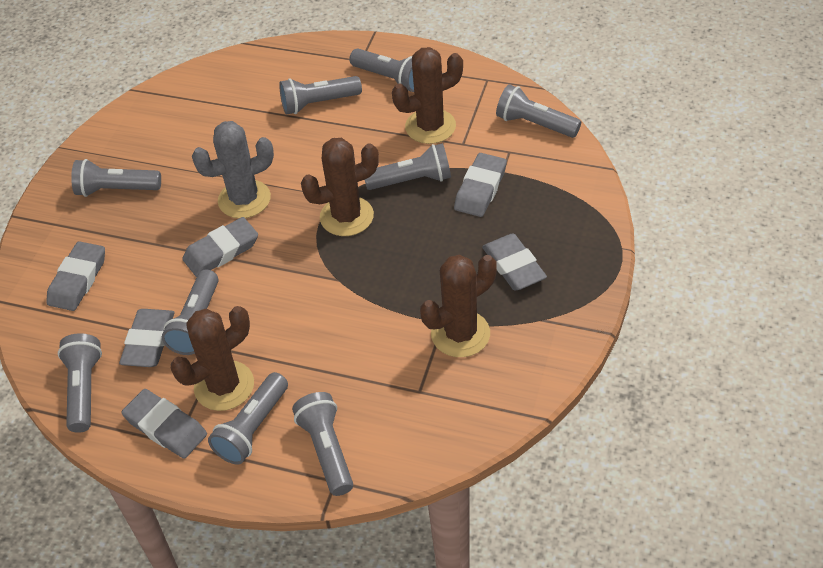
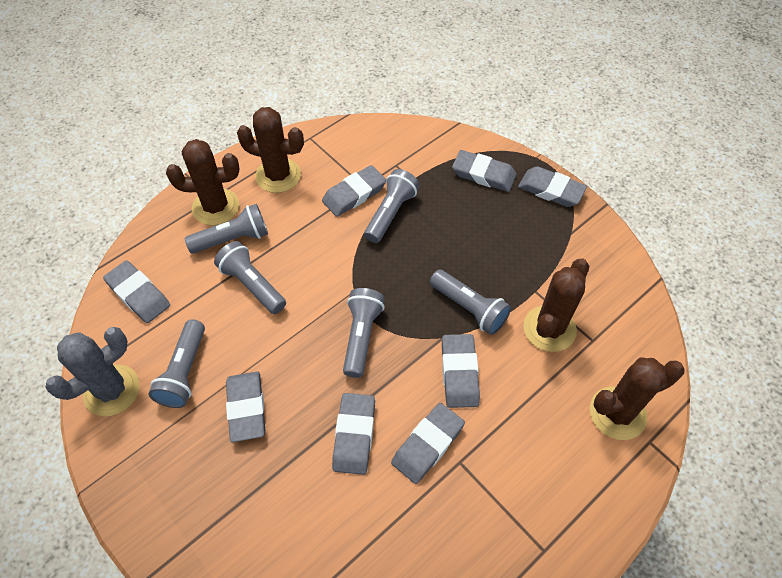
grey eraser: 6 -> 8
grey flashlight: 9 -> 6

